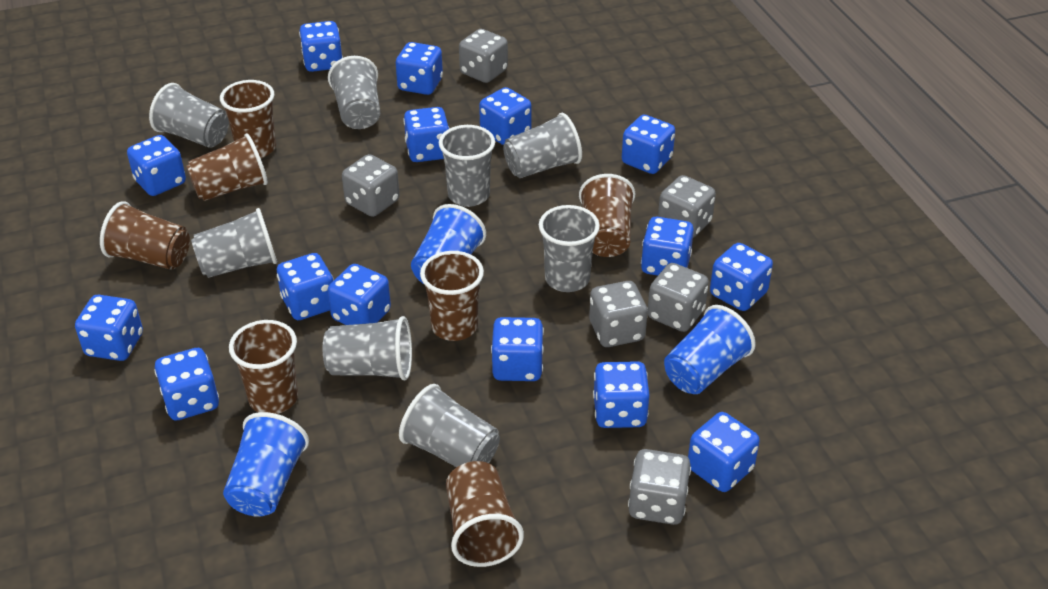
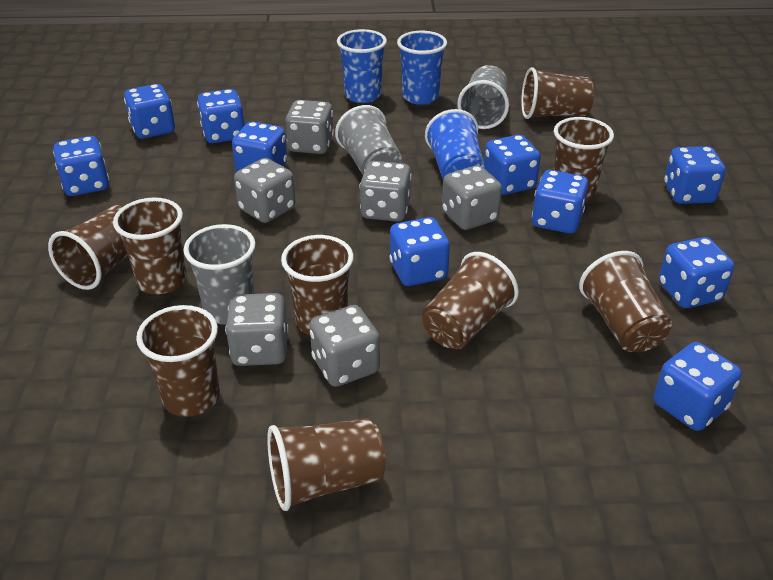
blue dice: 15 -> 10
brown cup: 7 -> 9
grey cup: 8 -> 3

